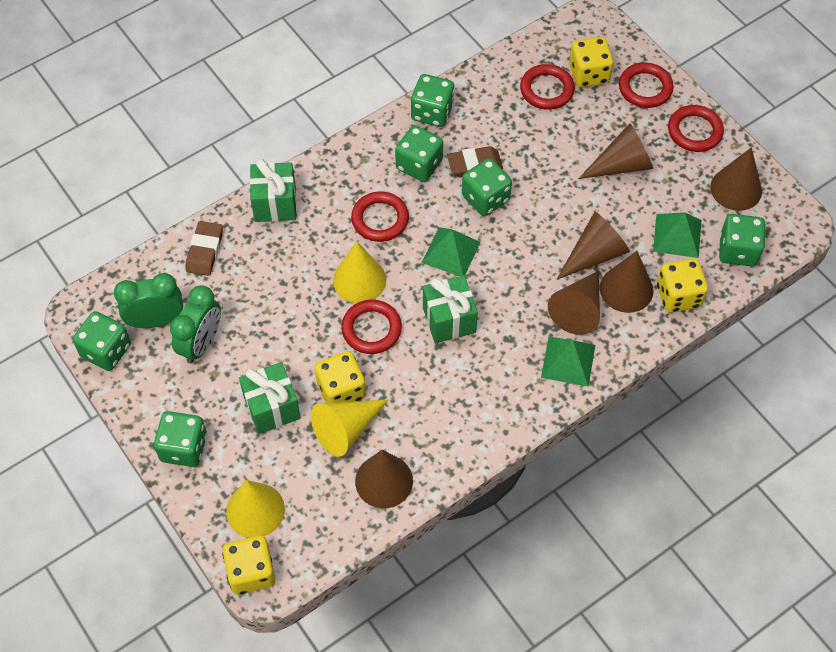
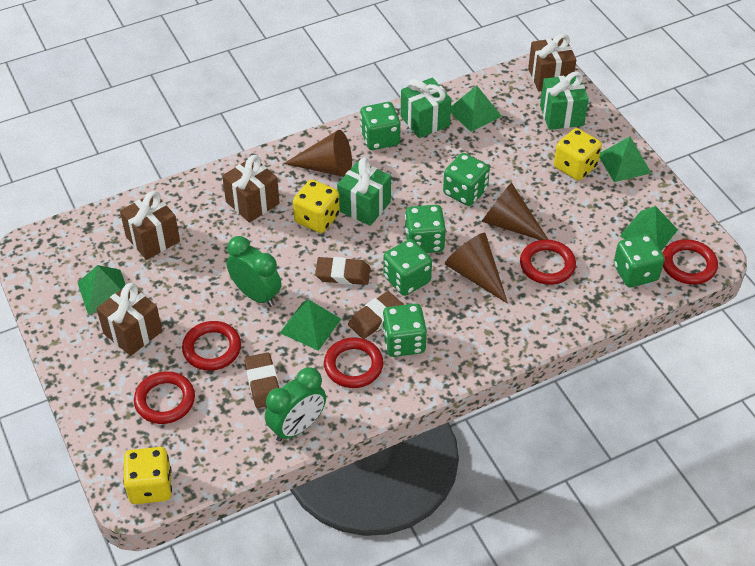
brown cone: 6 -> 3
brown eraser: 2 -> 3
brown gift: 0 -> 4
green pyramid: 3 -> 5
yellow cone: 3 -> 0
yellow dice: 4 -> 3

